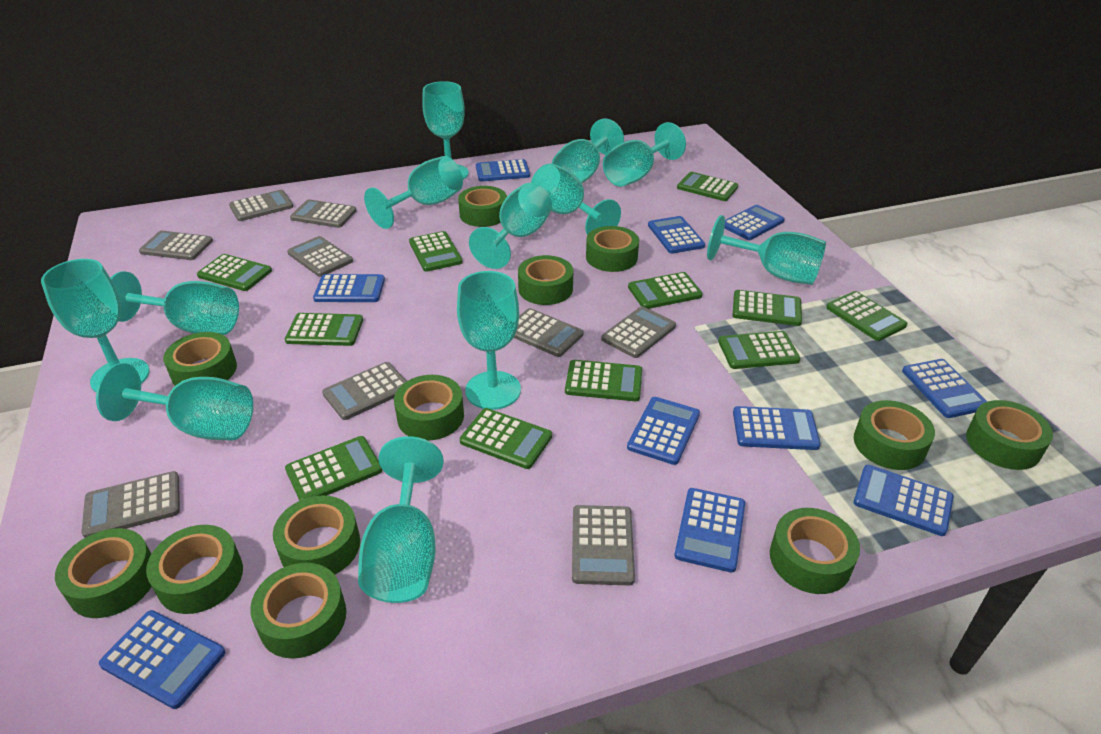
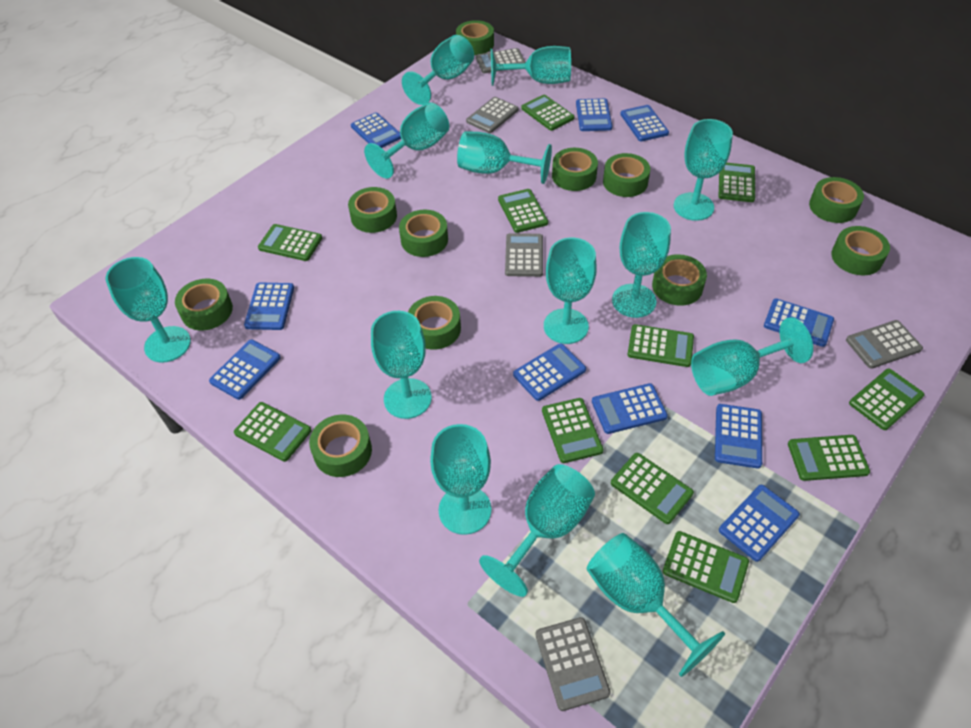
green tape: 12 -> 11
grey calculator: 9 -> 5
turquoise goblet: 12 -> 13

